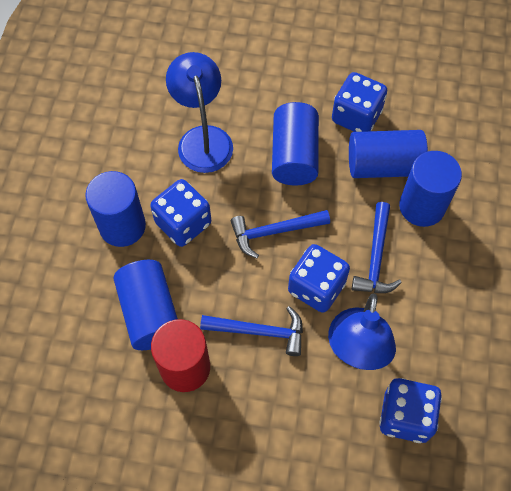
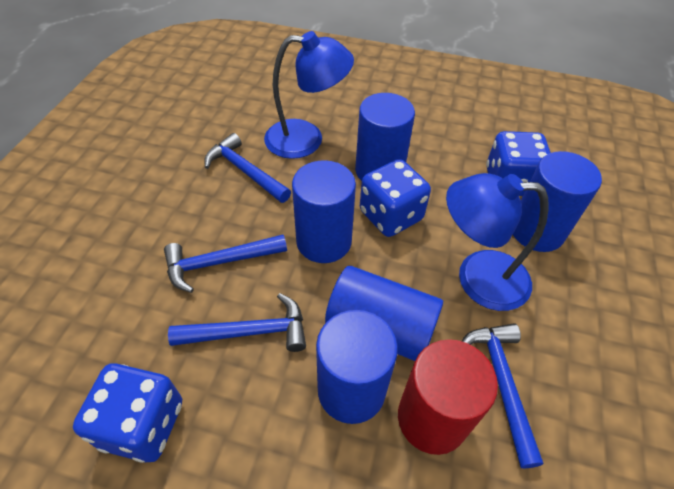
blue dice: 4 -> 3
blue hammer: 3 -> 4

